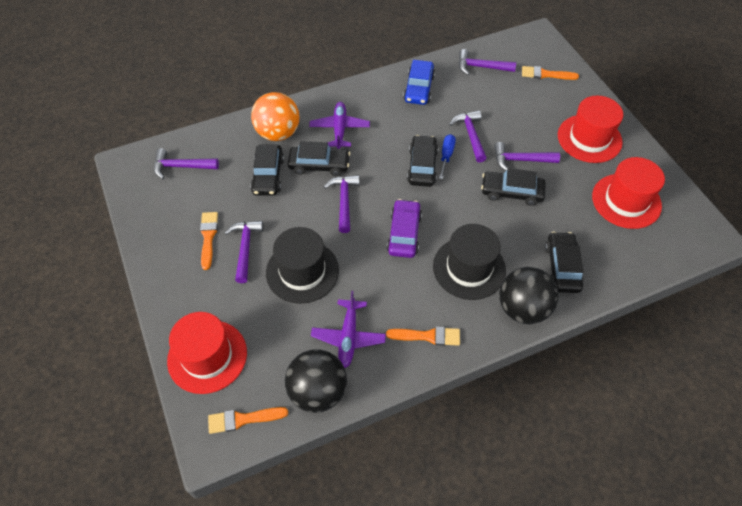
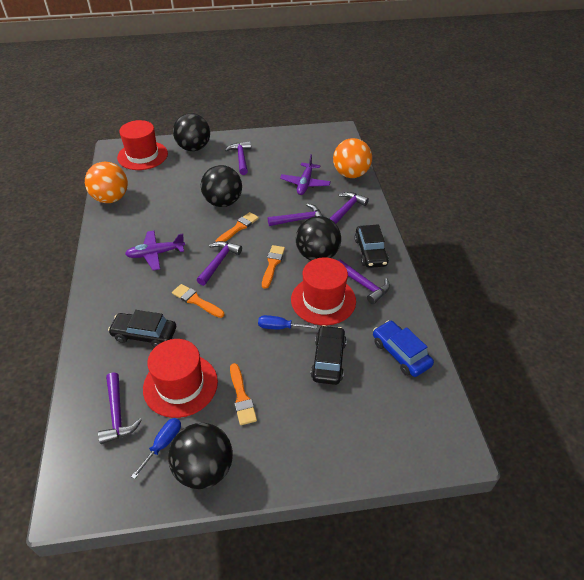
black ball: 2 -> 4
black car: 5 -> 3
black hat: 2 -> 0
blue screwdriver: 1 -> 2
orange ball: 1 -> 2
purple car: 1 -> 0

